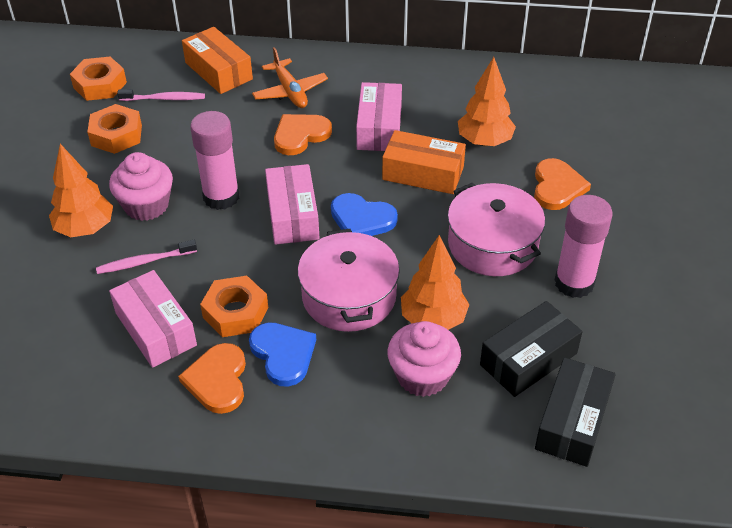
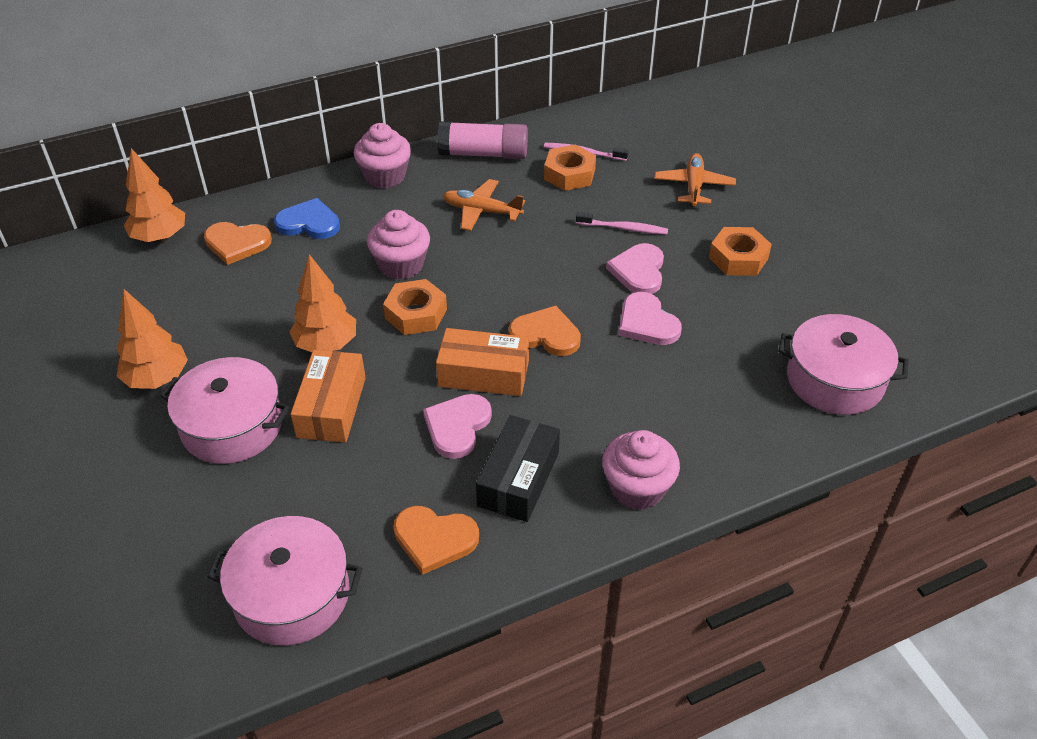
black box: 2 -> 1
blue heart: 2 -> 1
orange plane: 1 -> 2
pink box: 3 -> 0
pink cupcake: 2 -> 3
pink glue stick: 2 -> 1
pink heart: 0 -> 3
pink pot: 2 -> 3

